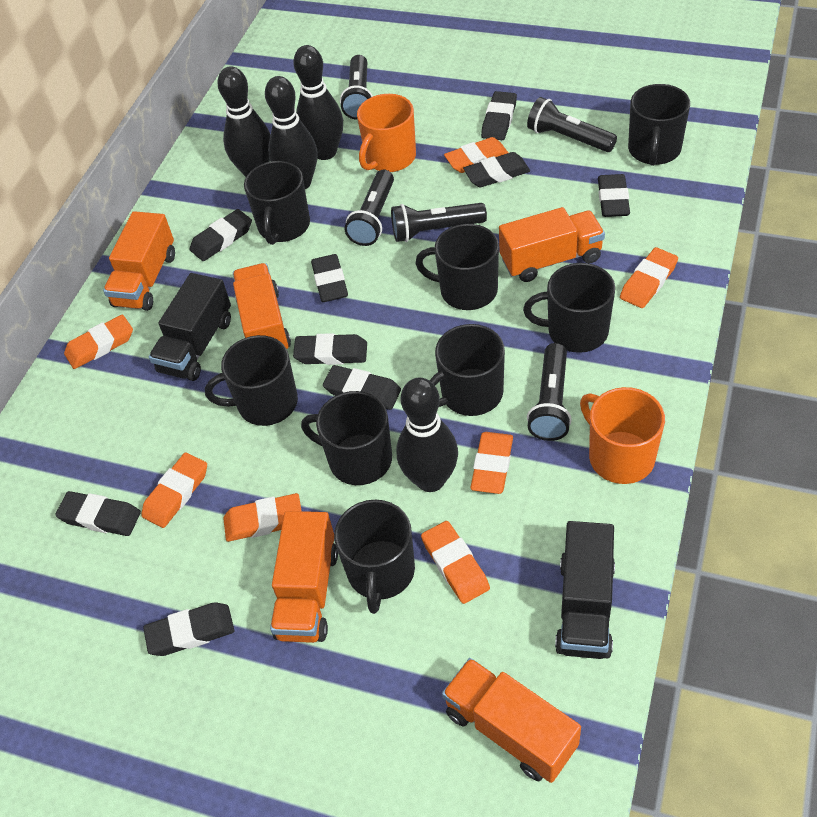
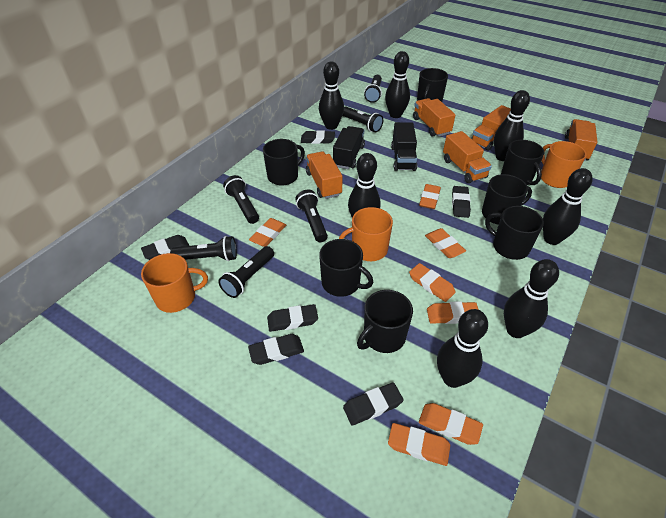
black bowling pin: 4 -> 7
black eraser: 9 -> 6
black flashlight: 5 -> 6
black mug: 8 -> 7
orange mug: 2 -> 3

